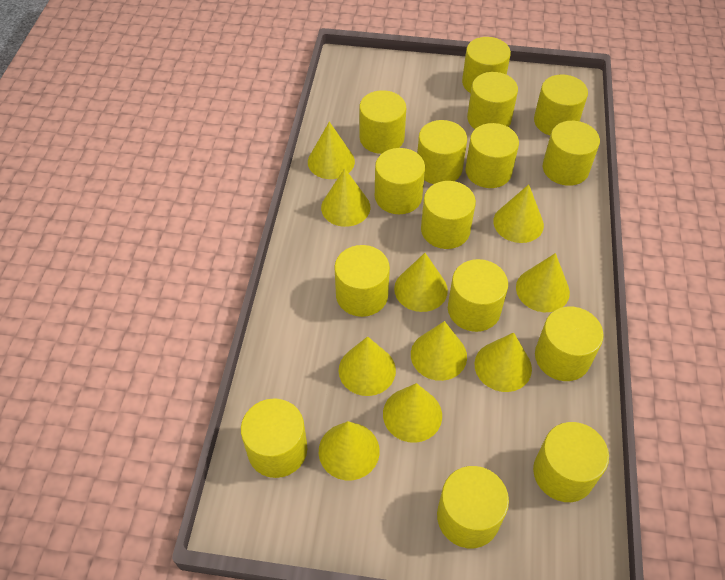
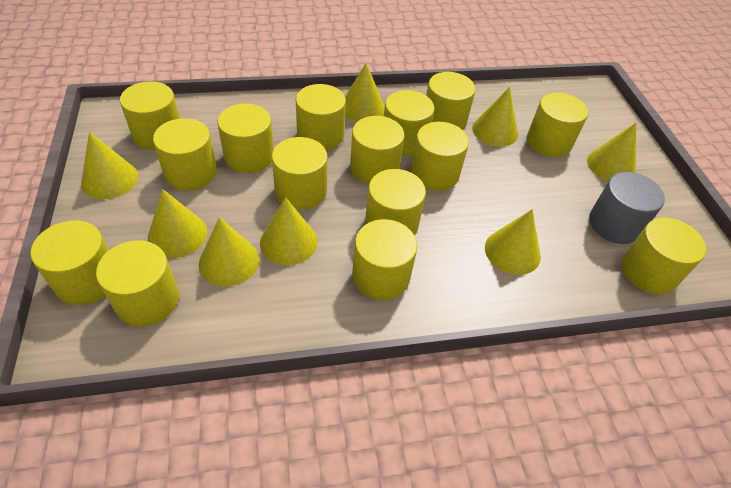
grey cylinder: 0 -> 1
yellow cone: 10 -> 8

